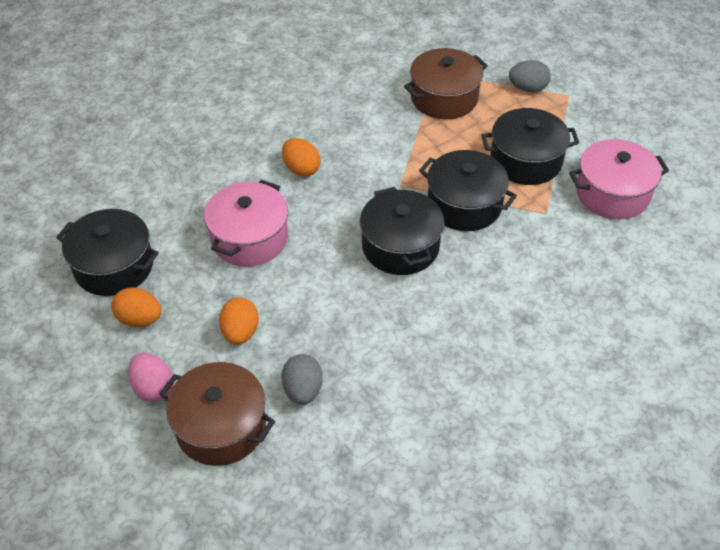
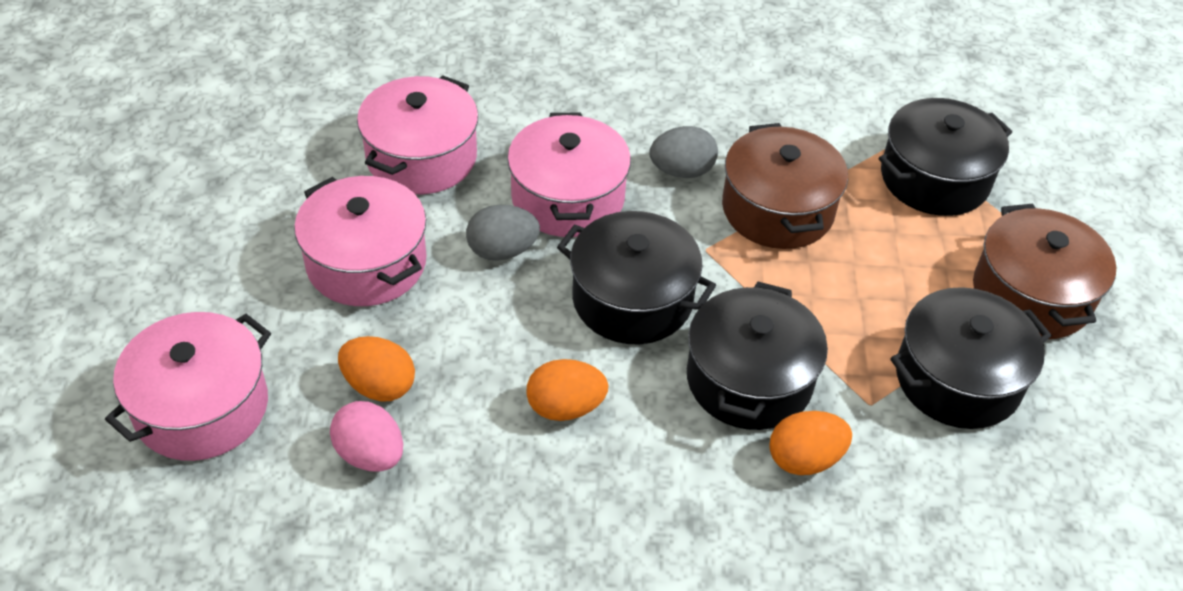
pink pot: 2 -> 4

